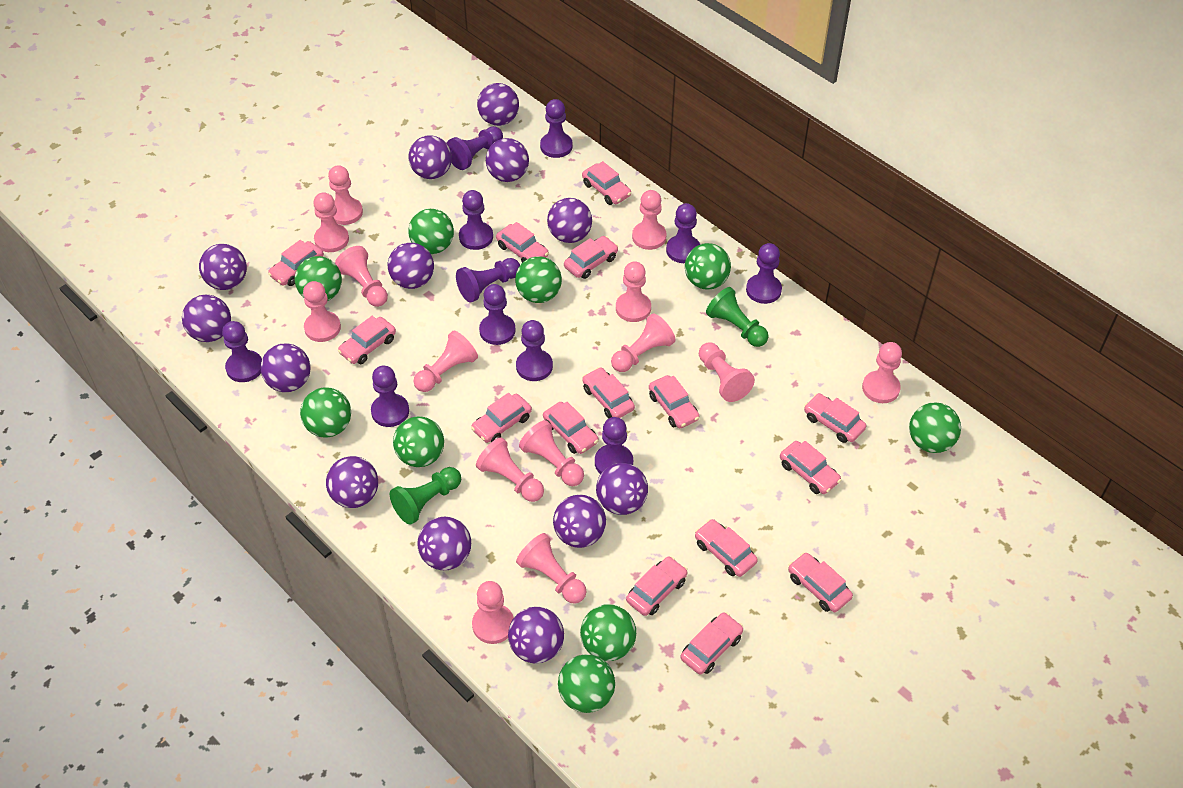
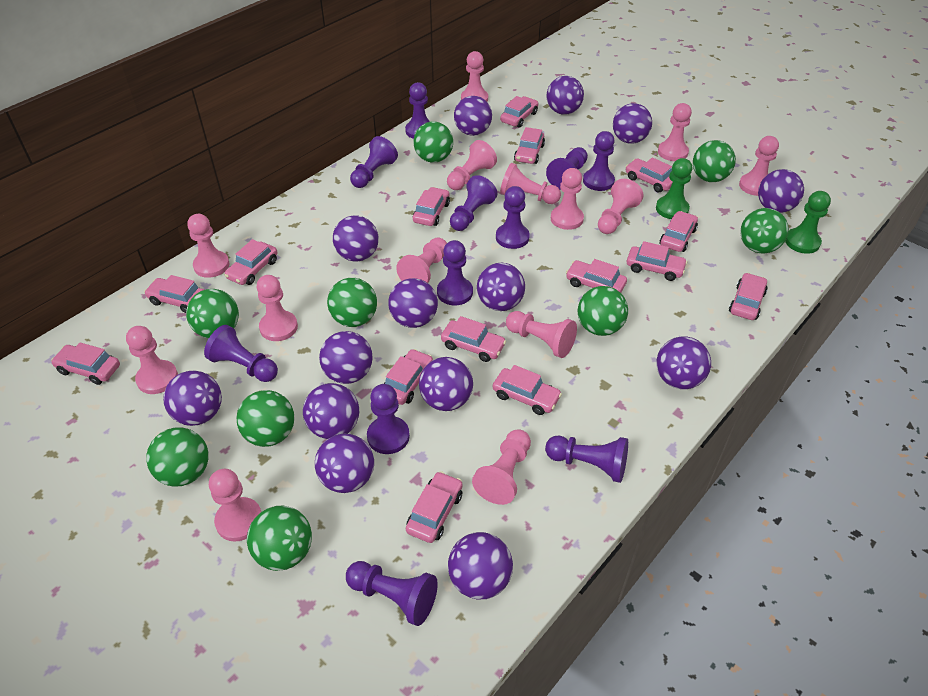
purple ball: 13 -> 14

